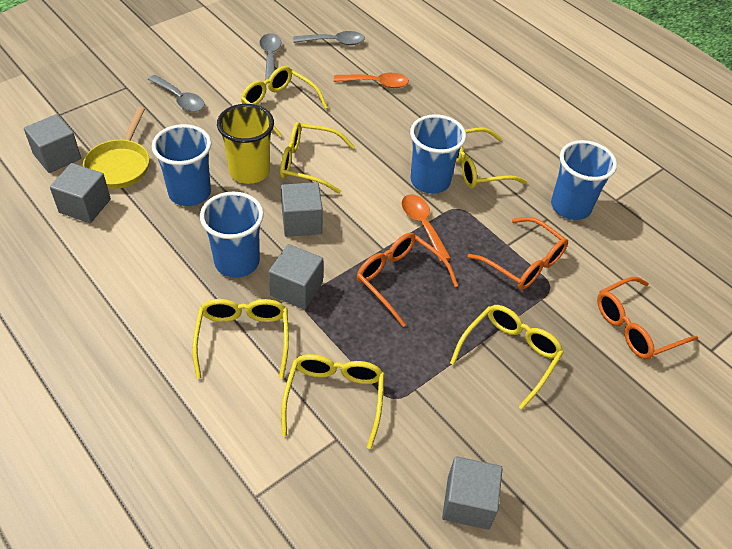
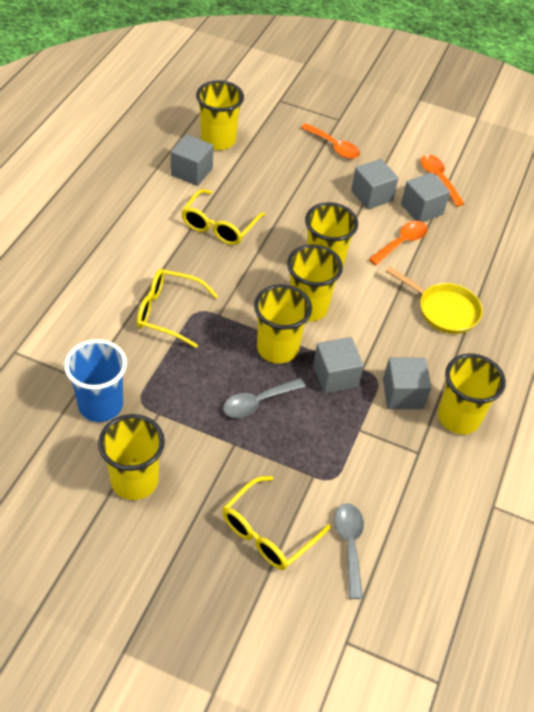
blue cup: 4 -> 1
grey spoon: 3 -> 2
orange glasses: 3 -> 0
orange spoon: 2 -> 3
yellow cup: 1 -> 6
yellow glasses: 6 -> 3

